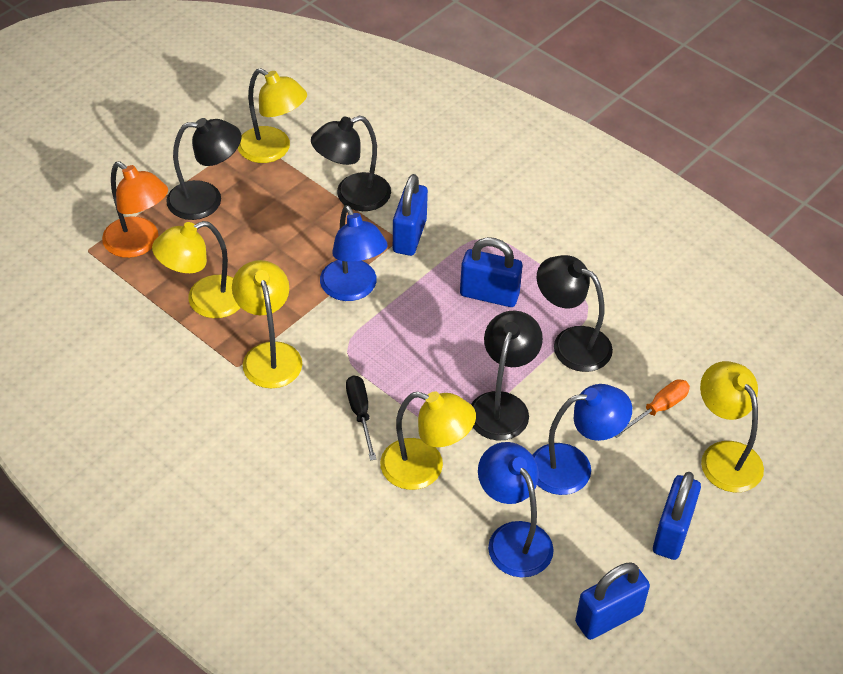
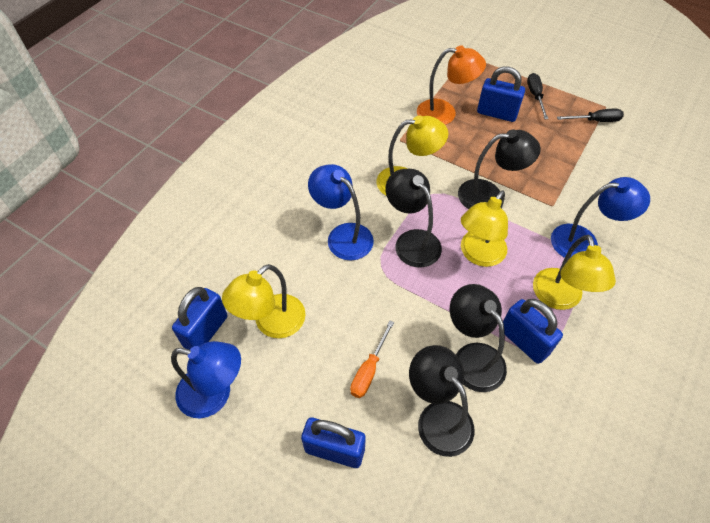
black screwdriver: 1 -> 2
yellow lamp: 5 -> 4

